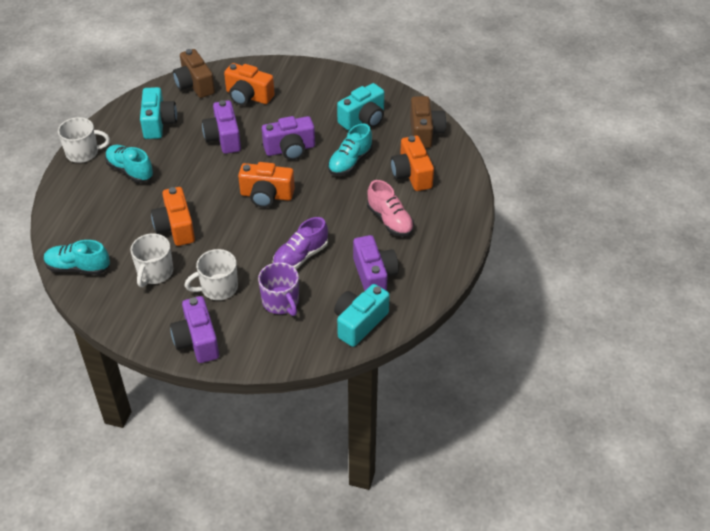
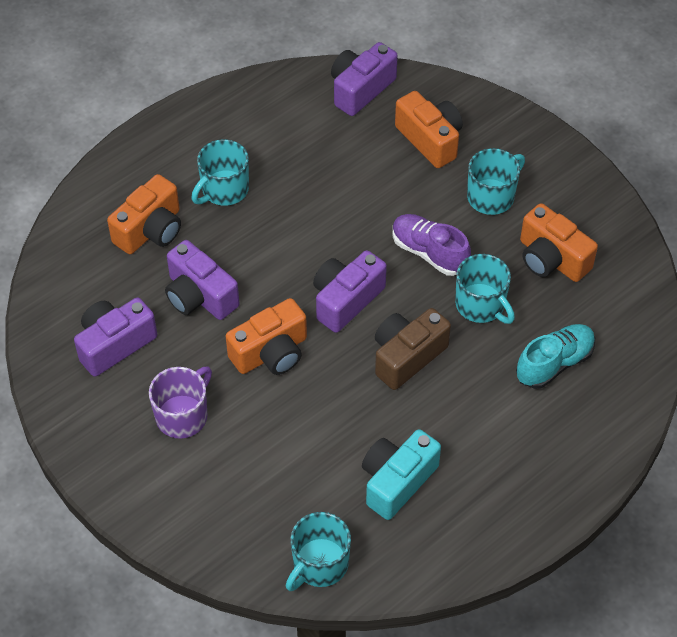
brown camera: 2 -> 1
pink shoe: 1 -> 0
turquoise camera: 3 -> 1
turquoise mug: 0 -> 4
turquoise shoe: 3 -> 1
white mug: 3 -> 0

